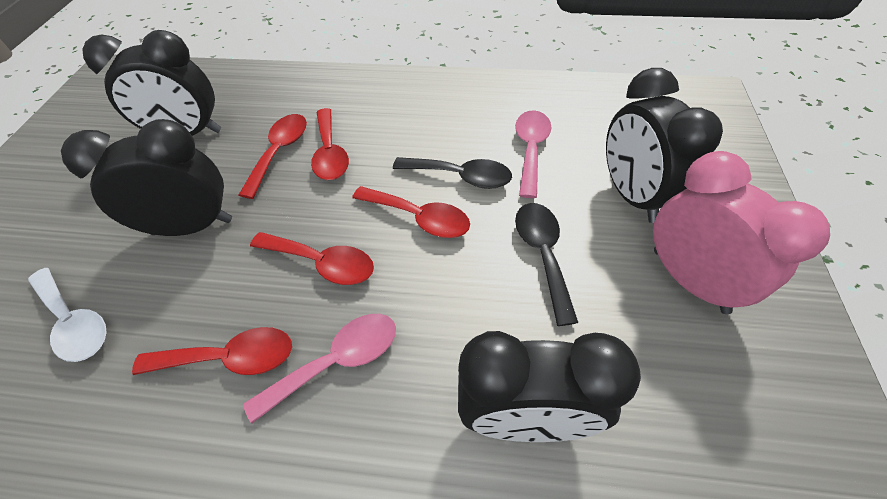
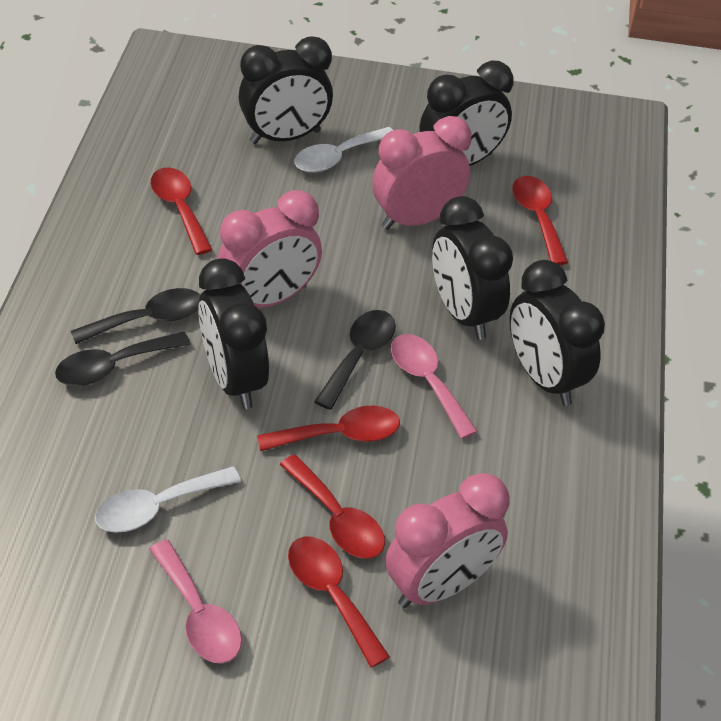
black clock: 4 -> 5
black spoon: 2 -> 3
pink clock: 1 -> 3
white spoon: 1 -> 2

